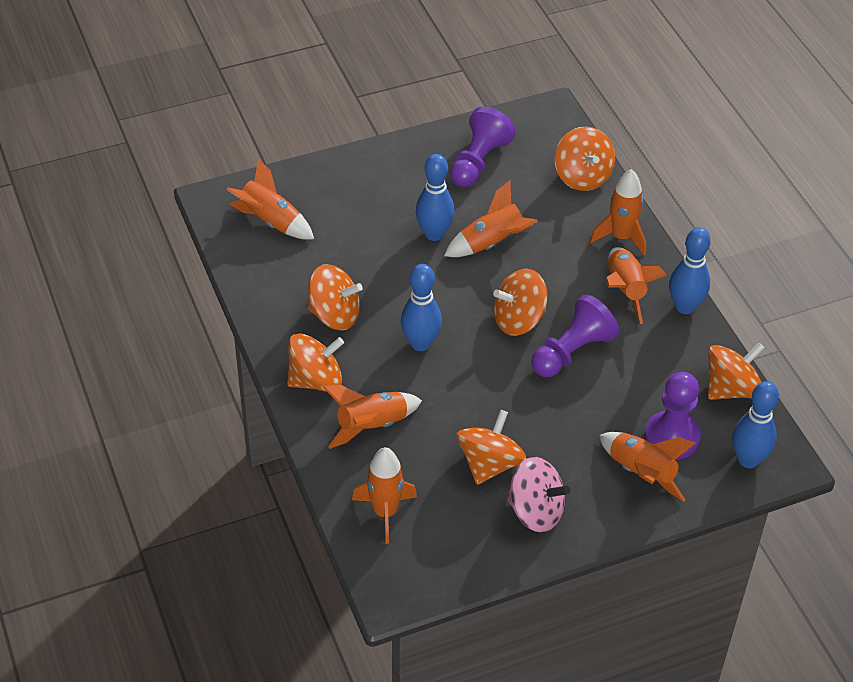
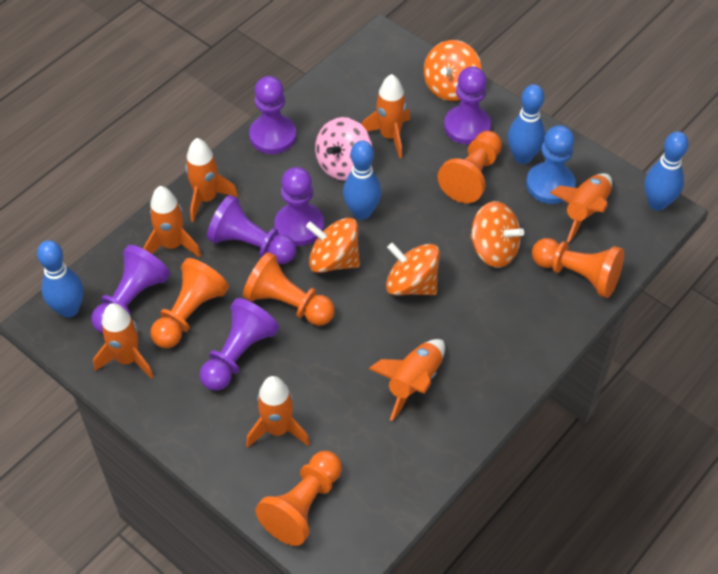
blue pawn: 0 -> 1
orange pawn: 0 -> 5
orange spinning top: 6 -> 4
purple pawn: 3 -> 6

